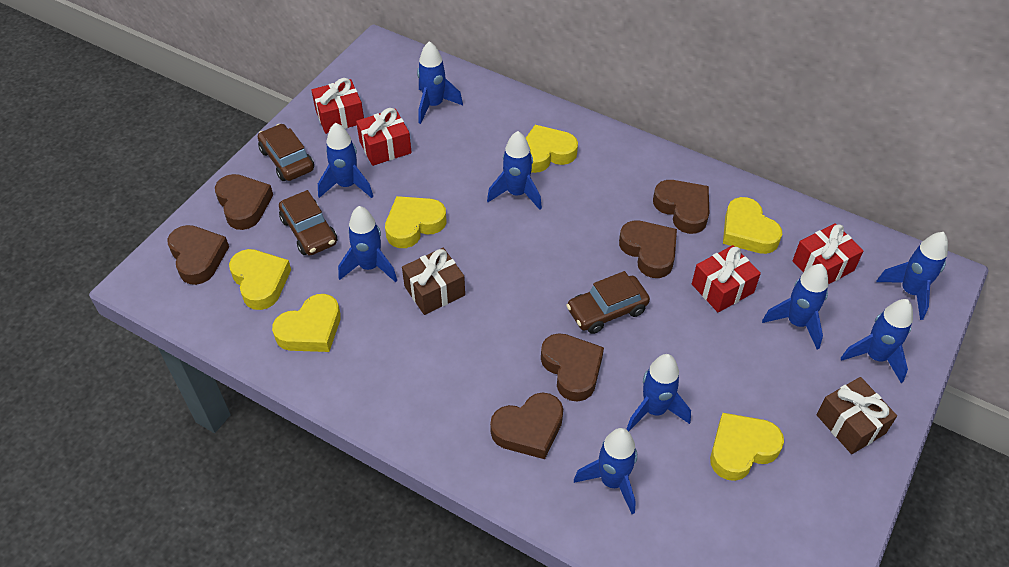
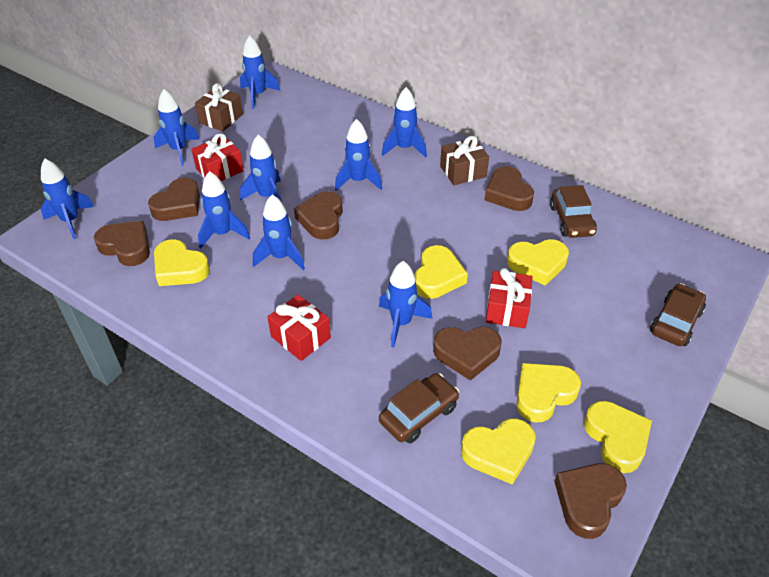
red gift: 4 -> 3

